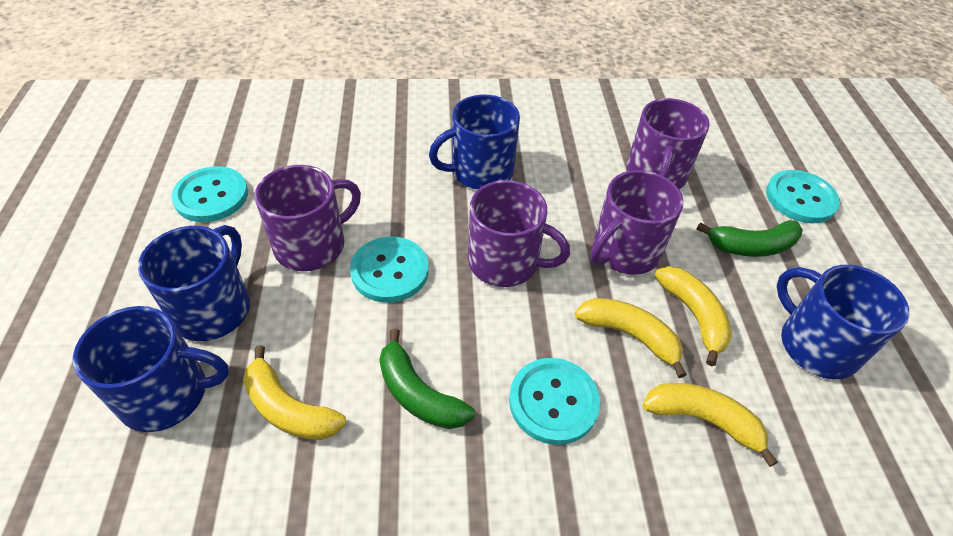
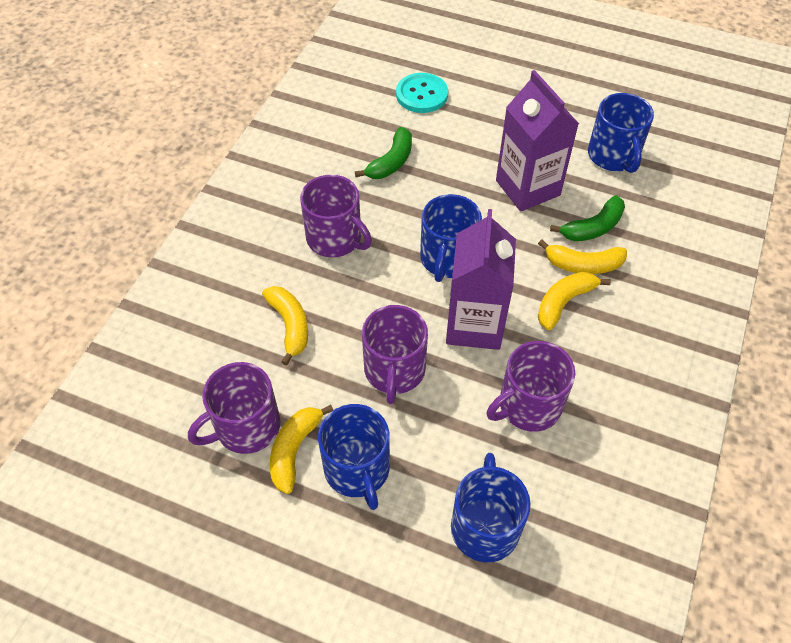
purple carton: 0 -> 2
turquoise button: 4 -> 1

